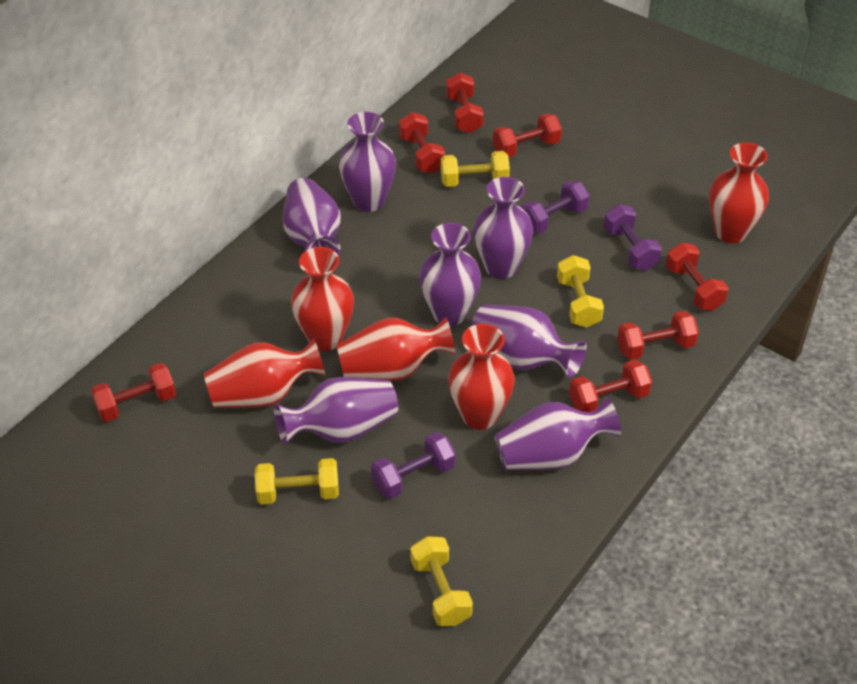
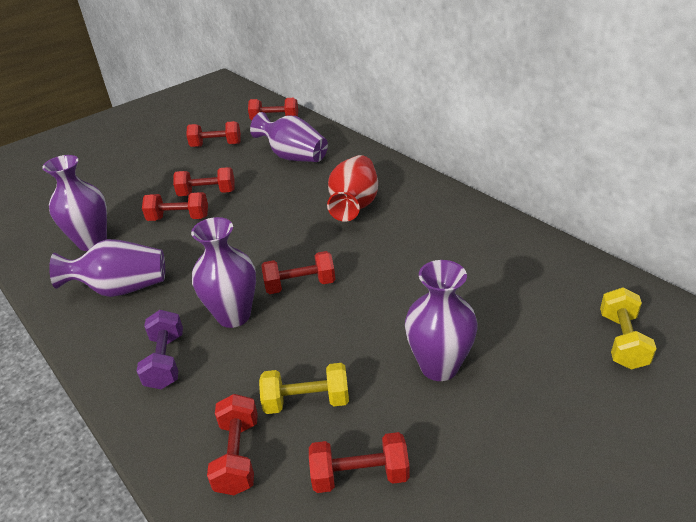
purple dumbbell: 3 -> 1
purple vase: 7 -> 5
red vase: 5 -> 1
yellow dumbbell: 4 -> 2

